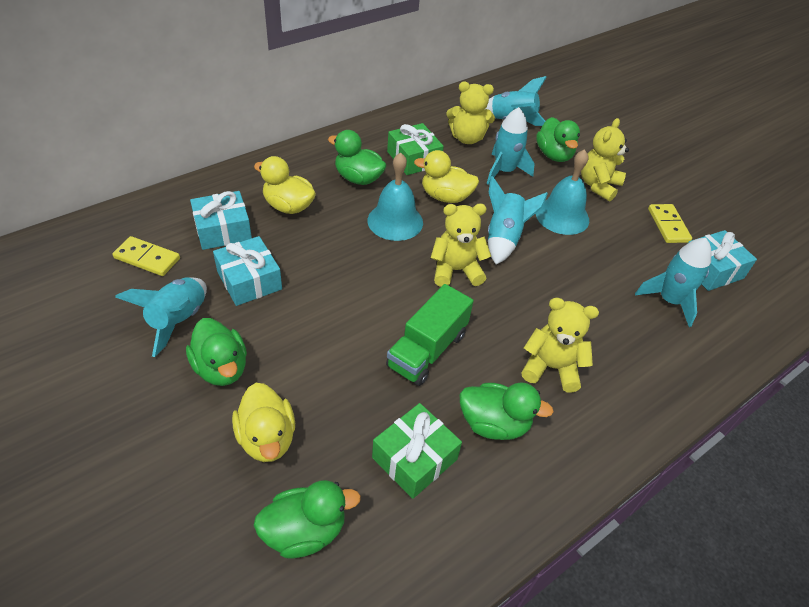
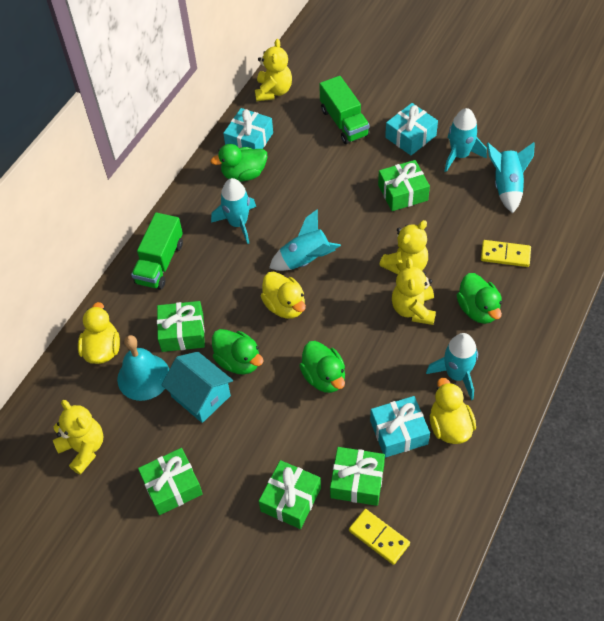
green duck: 5 -> 4
green gift: 2 -> 5
green truck: 1 -> 2
turquoise bell: 2 -> 1
turquoise house: 0 -> 1

